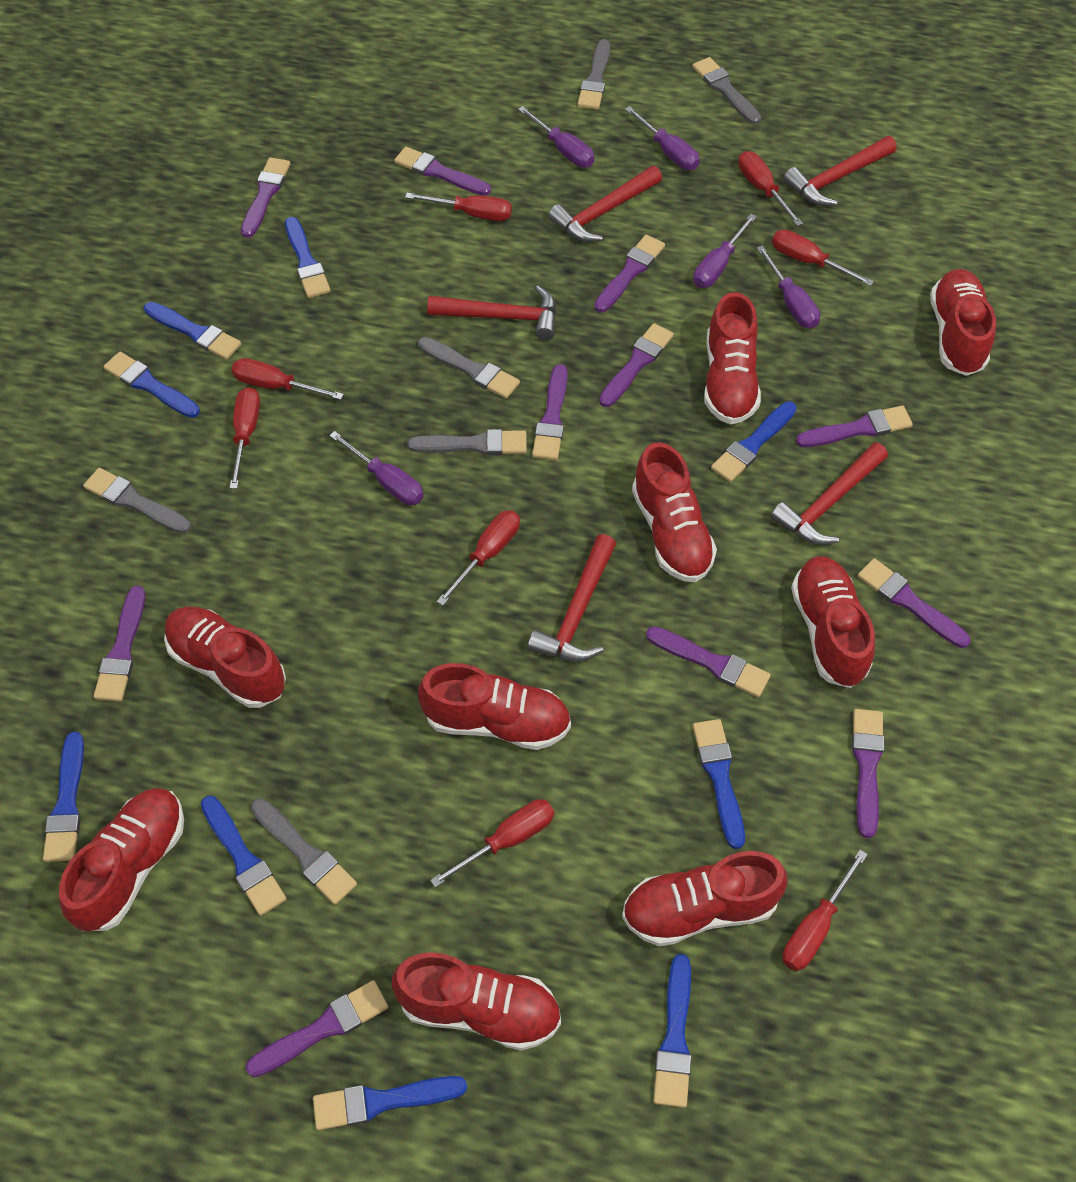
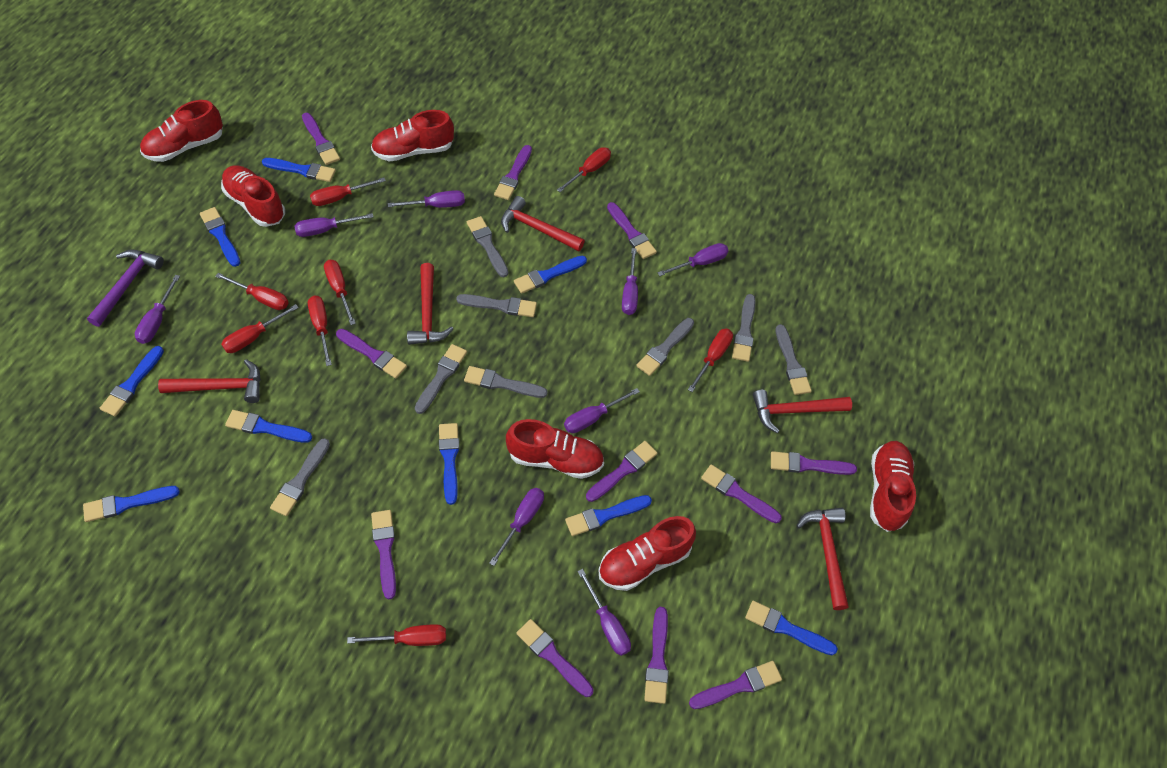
grey brush: 6 -> 8
purple hammer: 0 -> 1
purple screwdriver: 5 -> 8
red shoe: 9 -> 6

